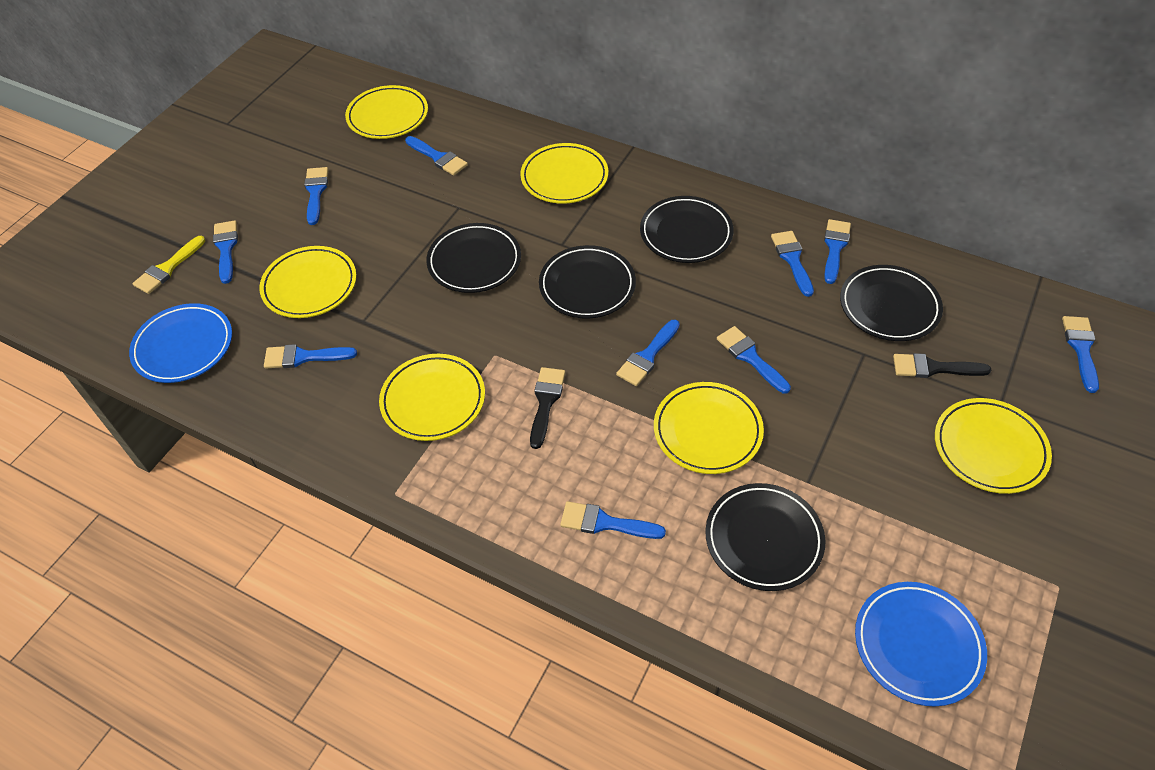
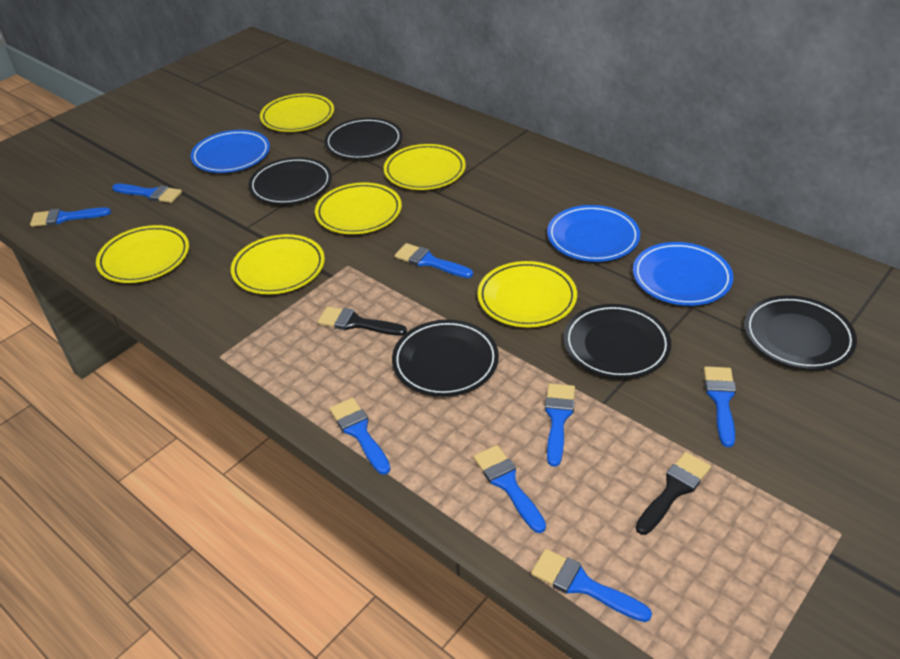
blue brush: 10 -> 8
blue plate: 2 -> 3
yellow brush: 1 -> 0

